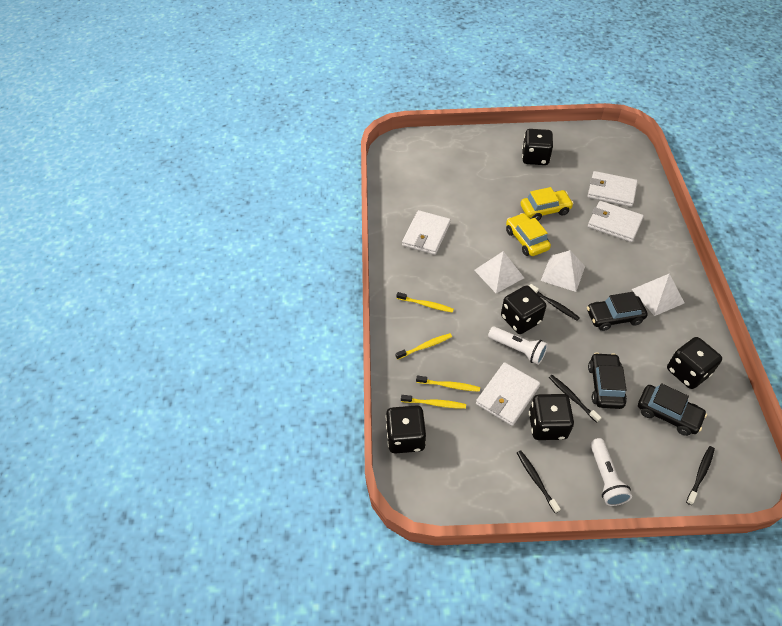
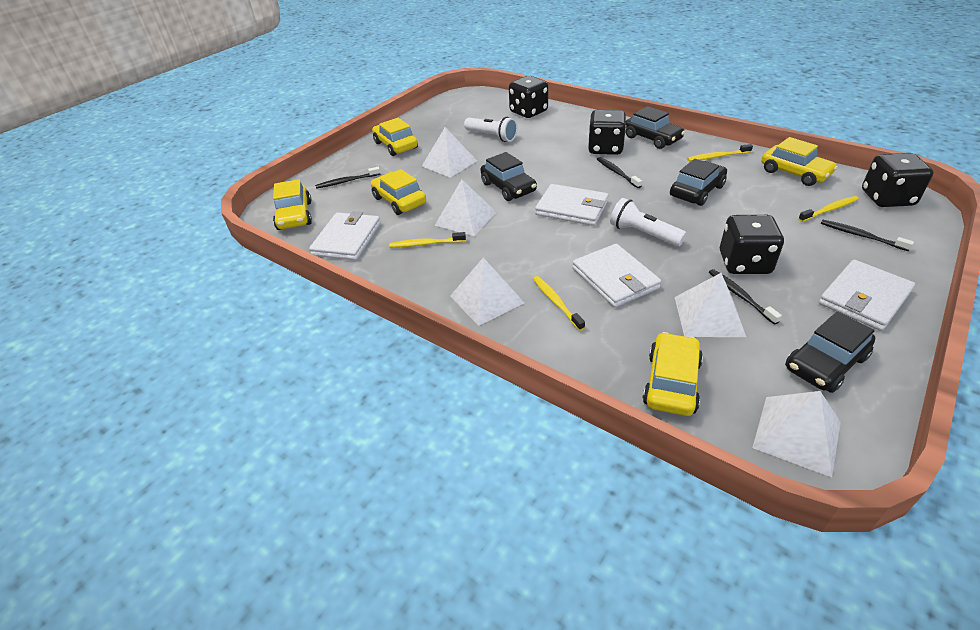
black car: 3 -> 4
black dice: 5 -> 4
white pyramid: 3 -> 5
yellow car: 2 -> 5

